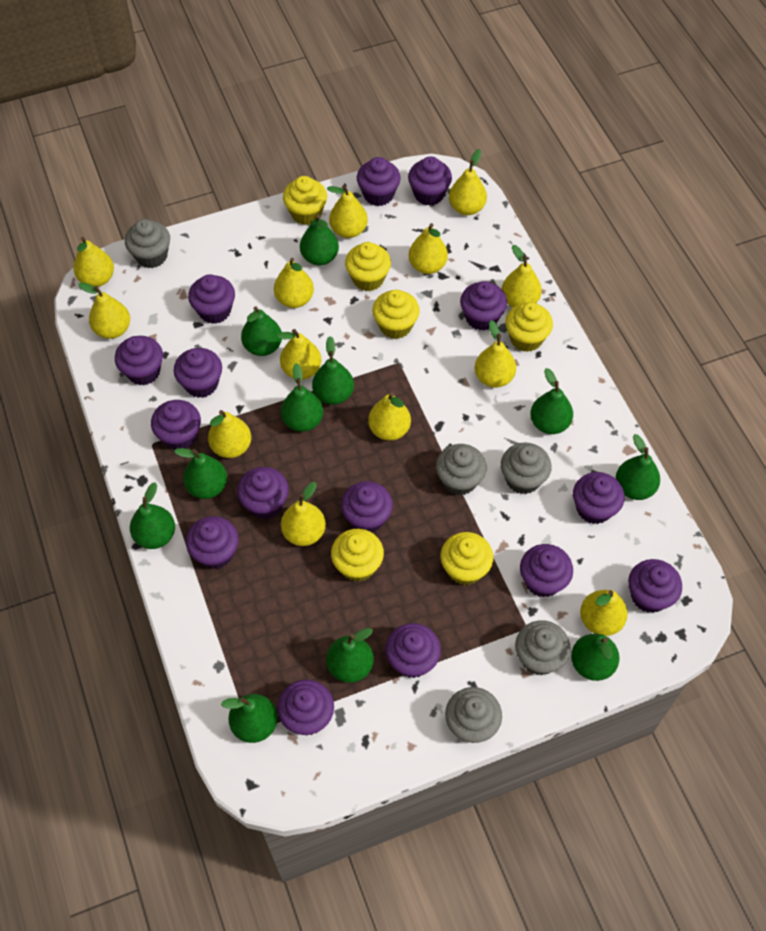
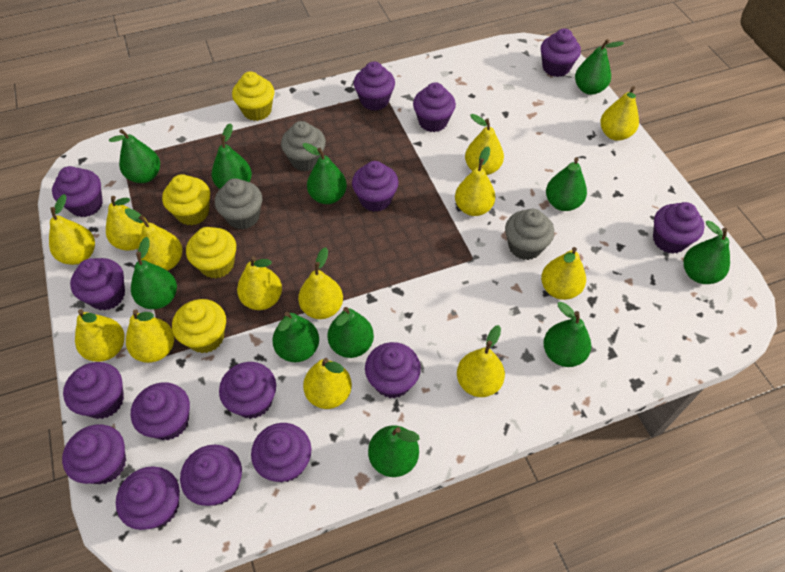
grey cupcake: 5 -> 3
yellow cupcake: 6 -> 4

